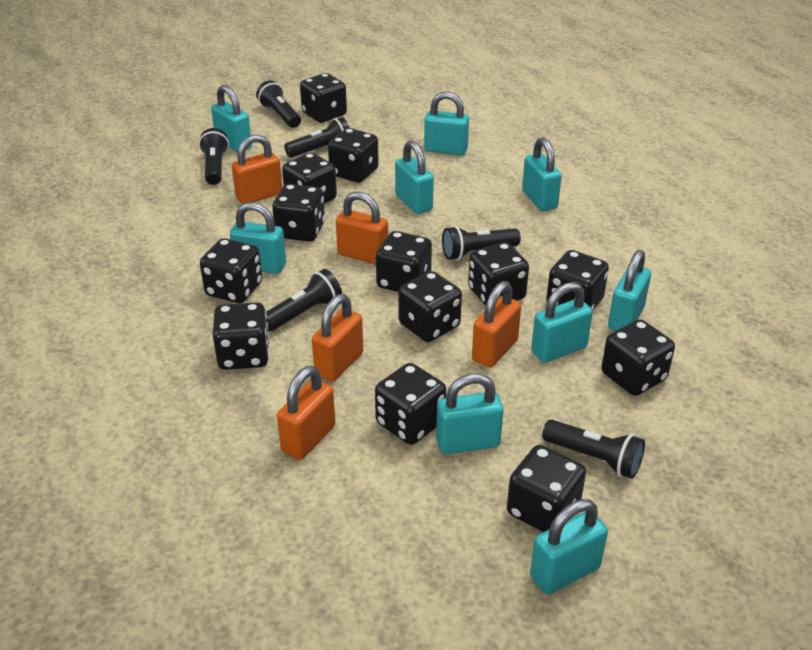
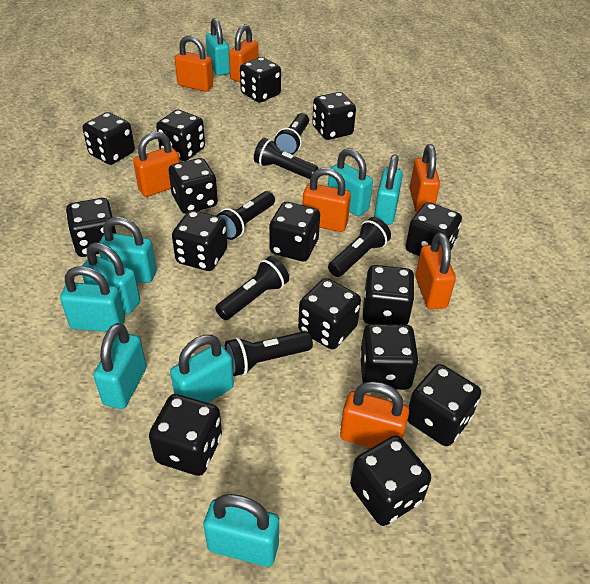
black dice: 13 -> 15
orange padlock: 5 -> 7

